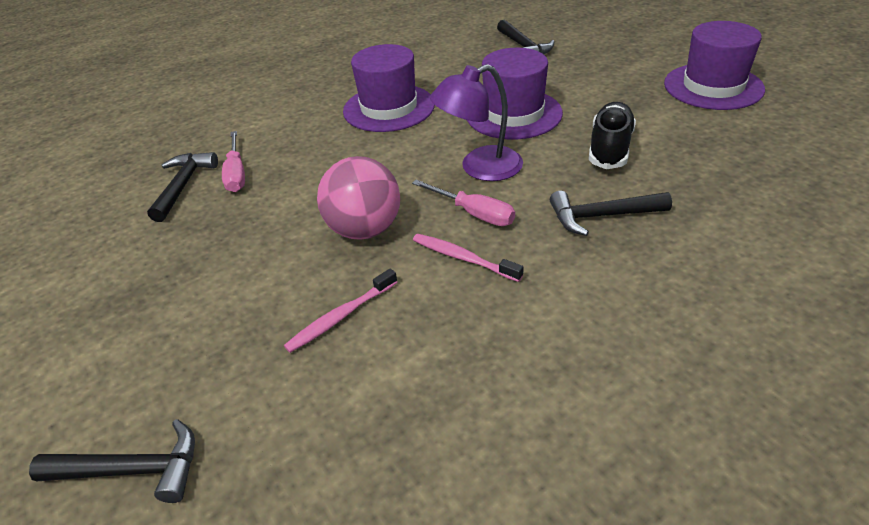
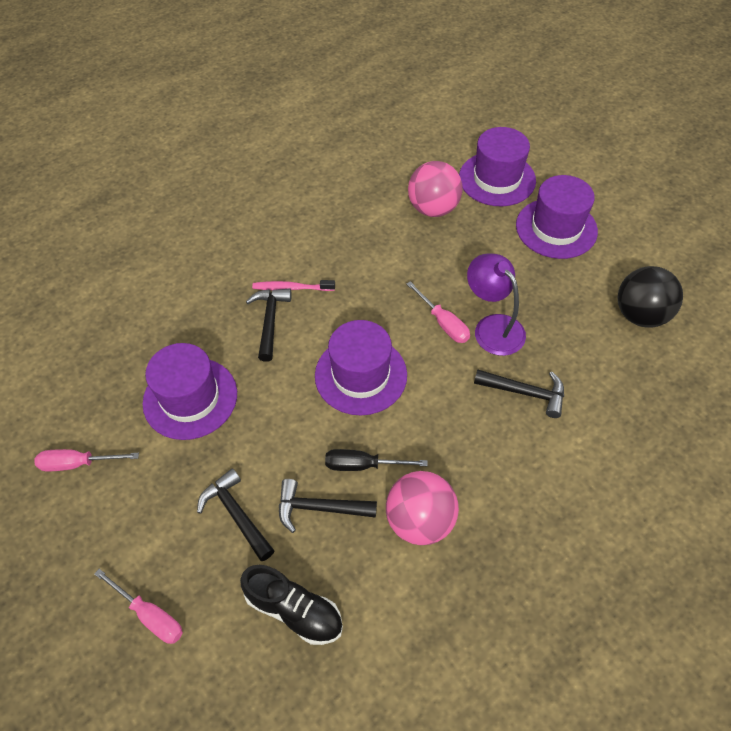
black ball: 0 -> 1
black screwdriver: 0 -> 1
pink ball: 1 -> 2
pink screwdriver: 2 -> 3
pink toothbrush: 2 -> 1
purple hat: 3 -> 4

